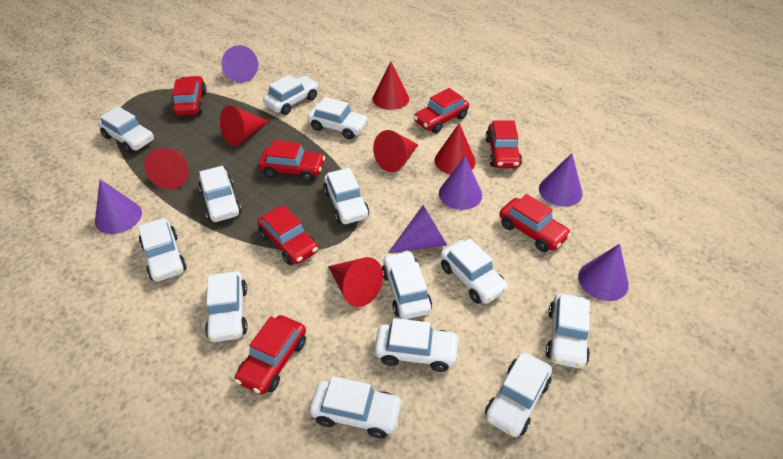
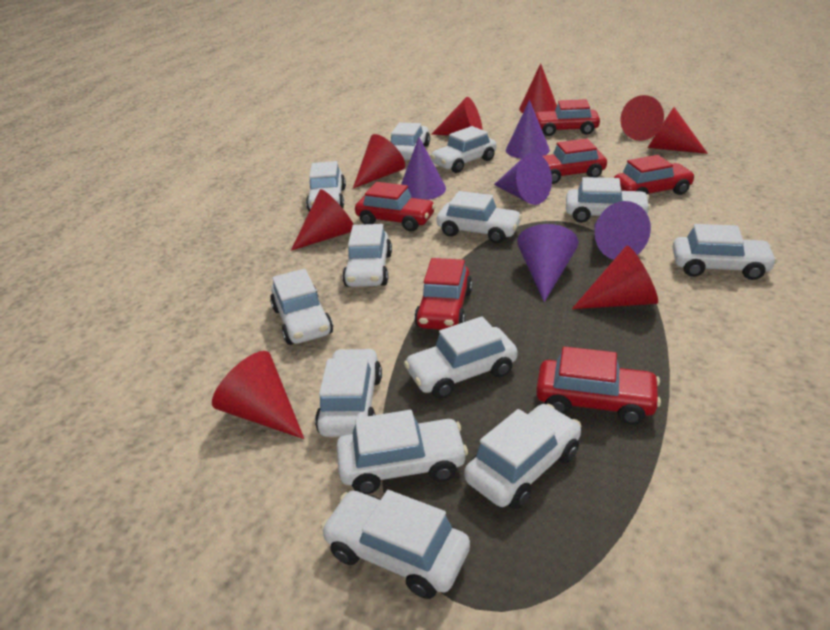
purple cone: 6 -> 5
red car: 7 -> 6
red cone: 6 -> 8

